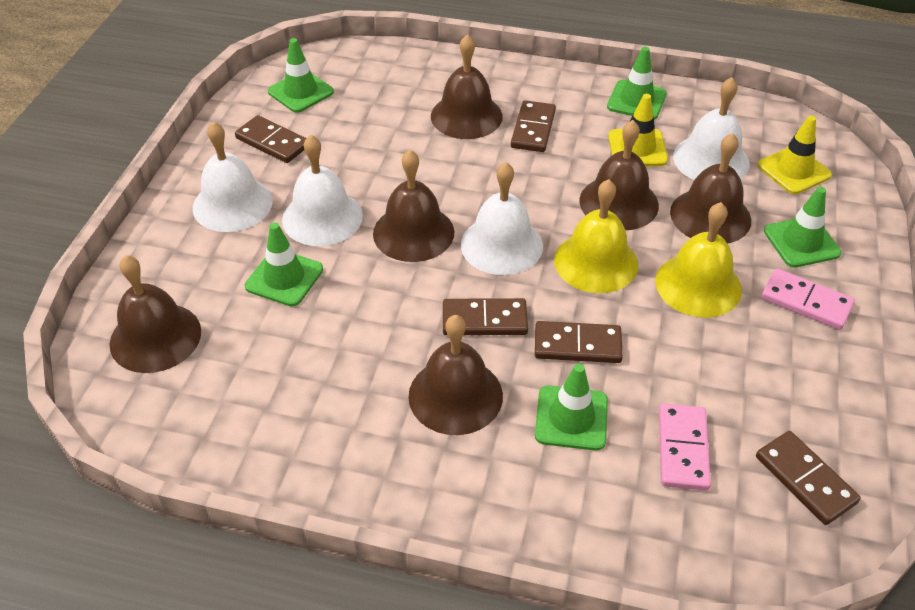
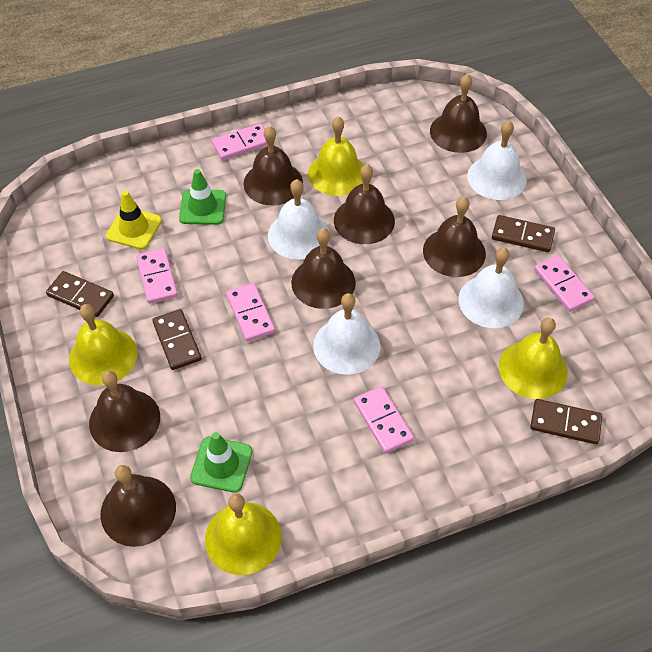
brown bell: 6 -> 7
brown domino: 5 -> 4
green traffic cone: 5 -> 2
pink domino: 2 -> 5
yellow bell: 2 -> 4
yellow traffic cone: 2 -> 1

